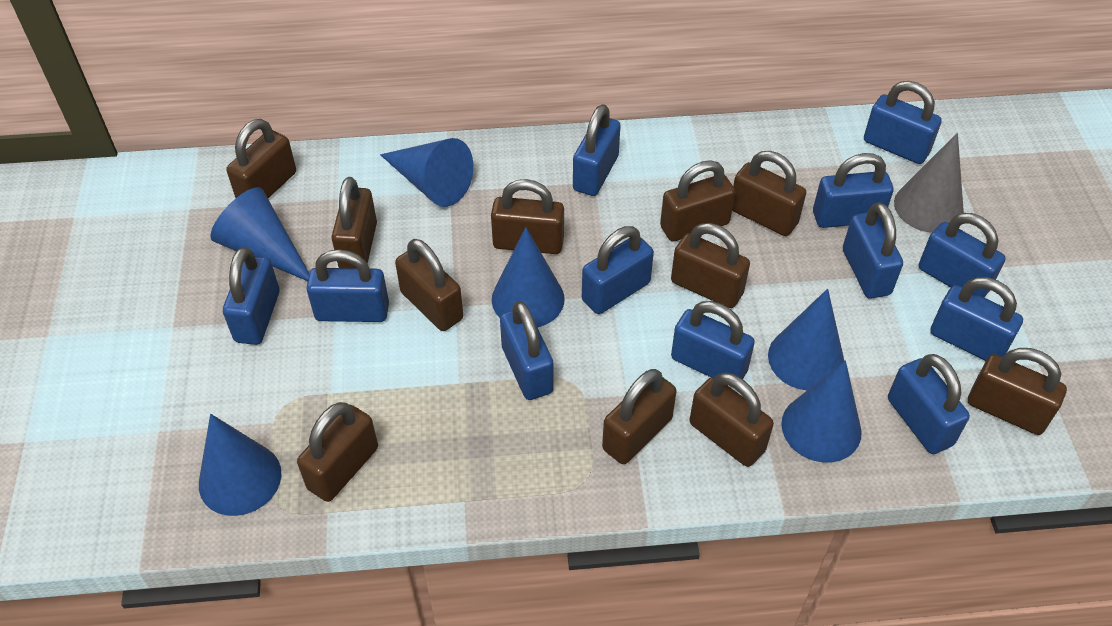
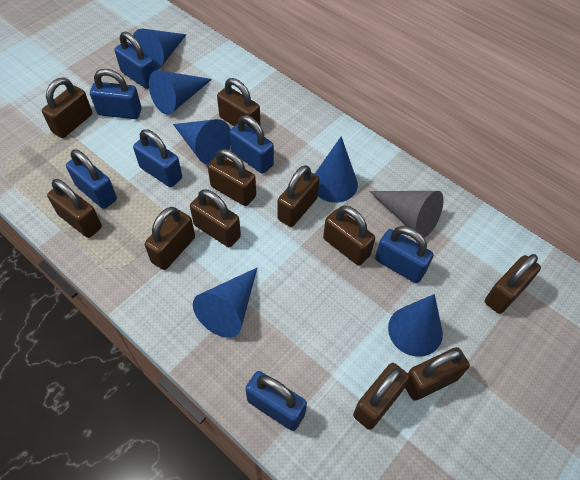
blue padlock: 12 -> 7

